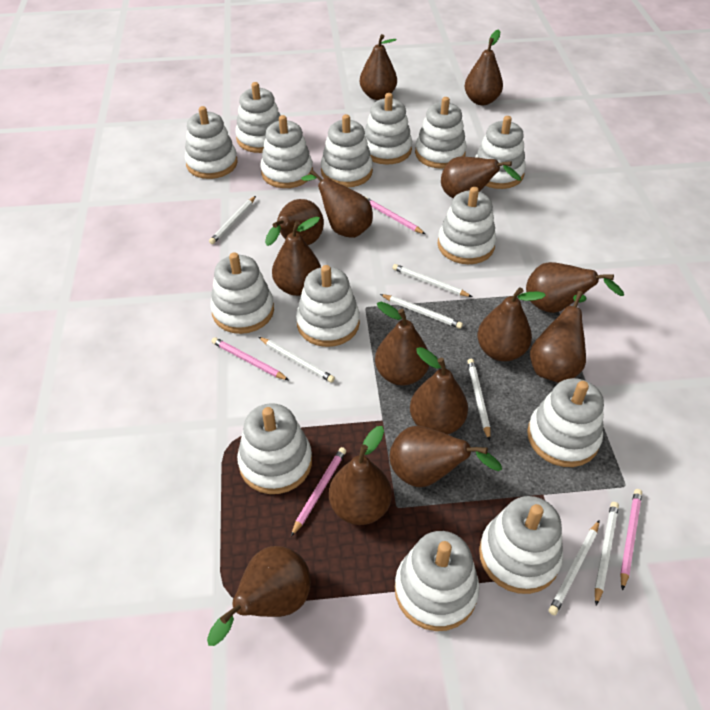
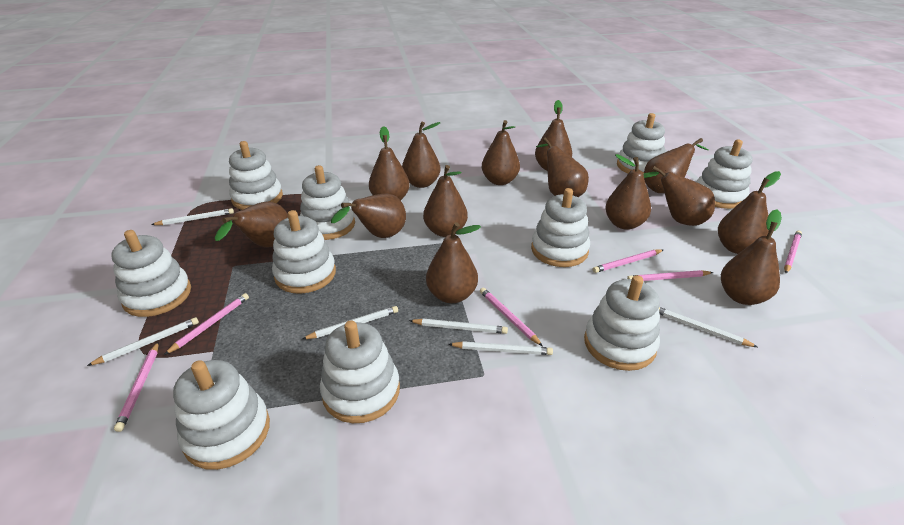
pink pencil: 4 -> 6
white pencil: 7 -> 6
white stacking toy: 14 -> 10

